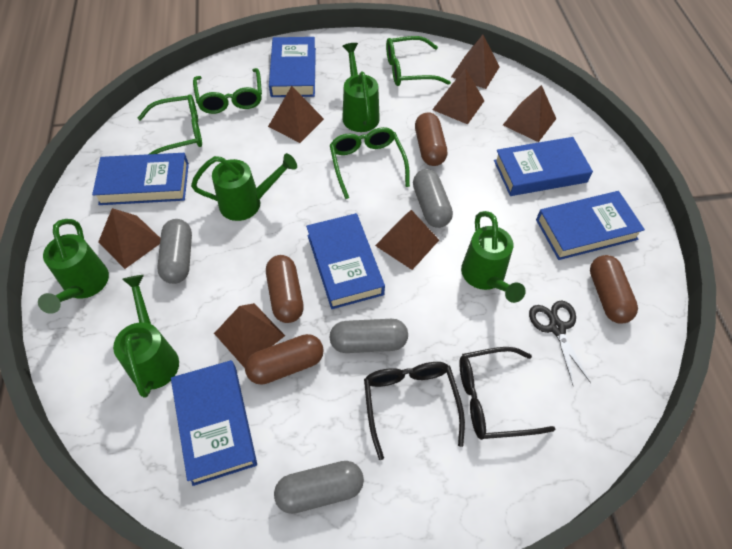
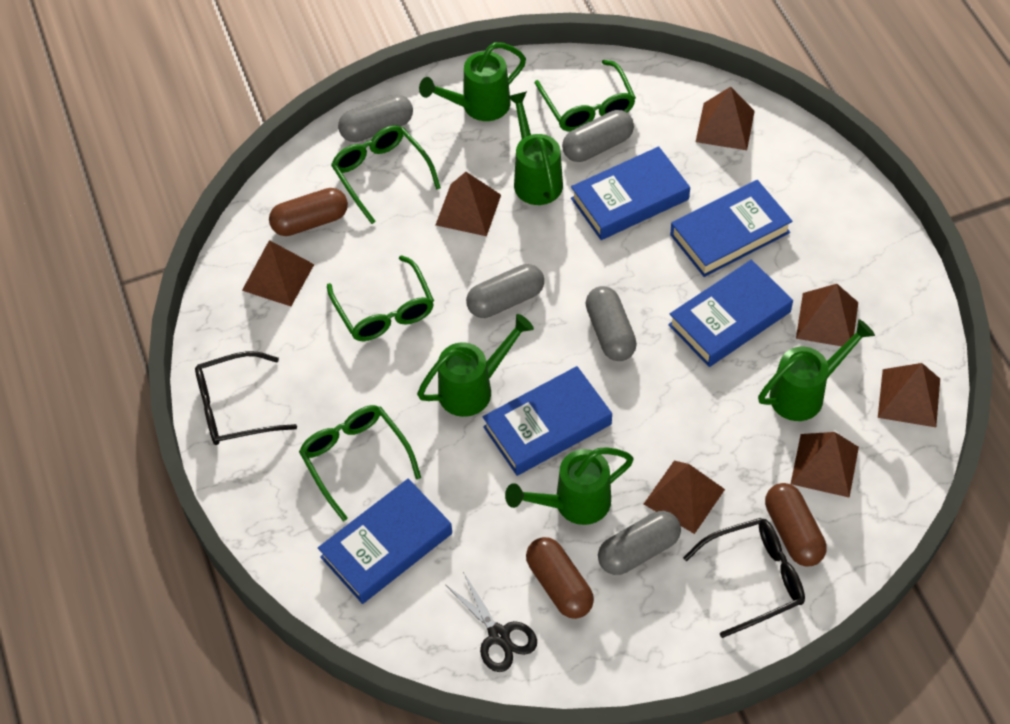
blue book: 6 -> 5
brown capsule: 4 -> 3
grey capsule: 4 -> 5

